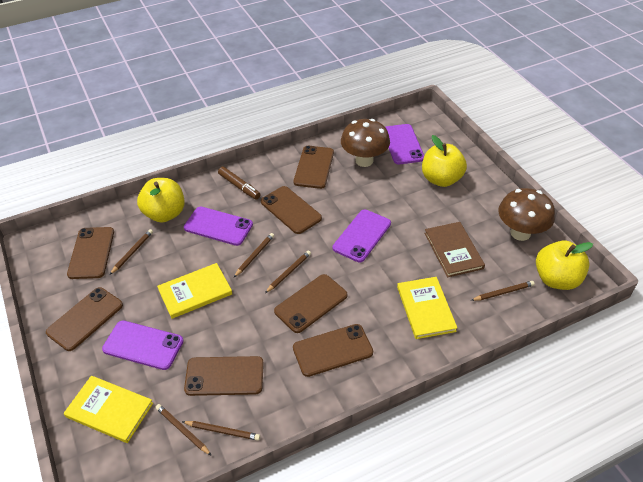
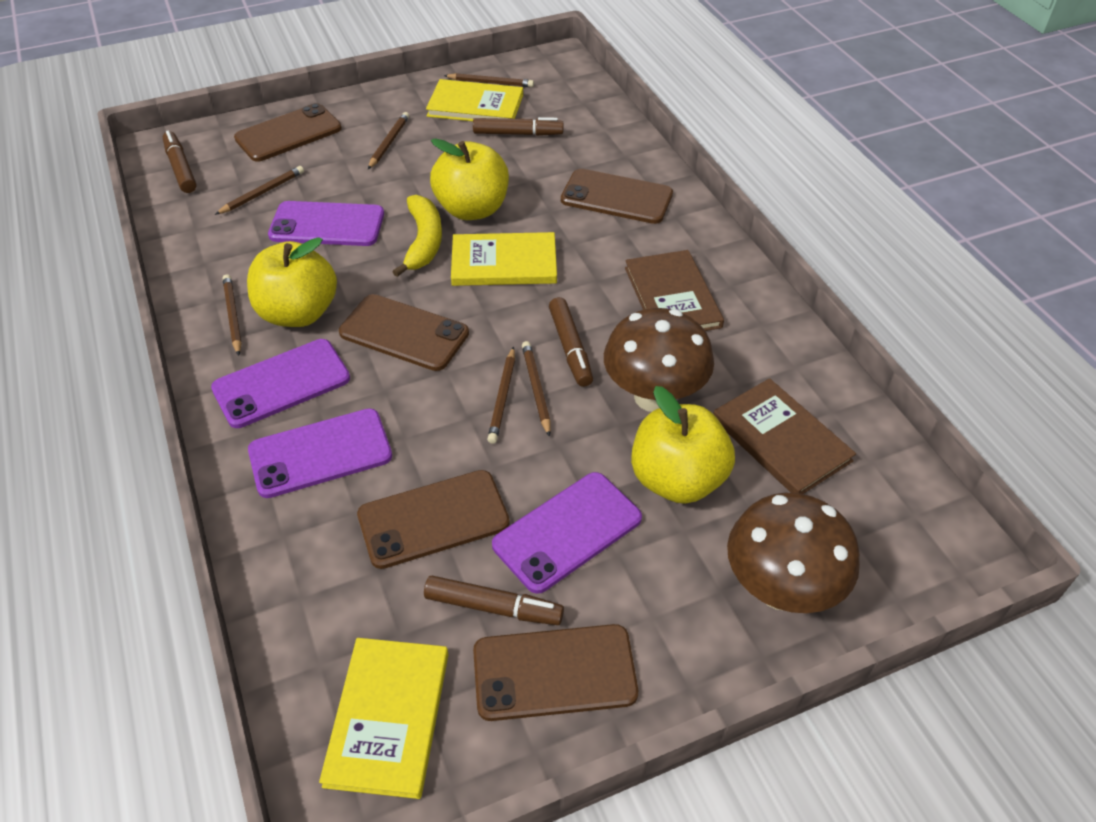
brown book: 1 -> 2
brown marker: 1 -> 4
brown phone: 7 -> 5
yellow banana: 0 -> 1

